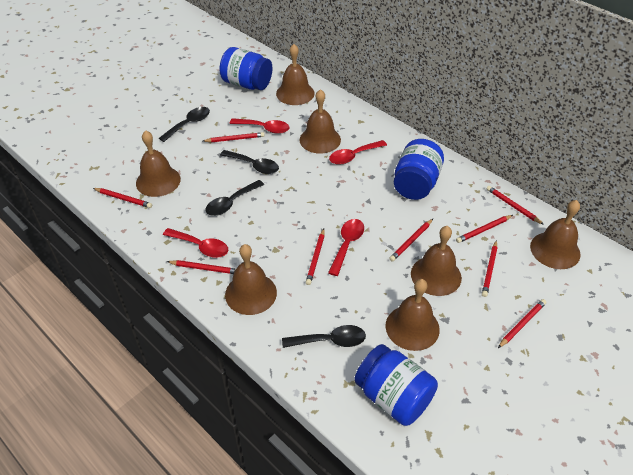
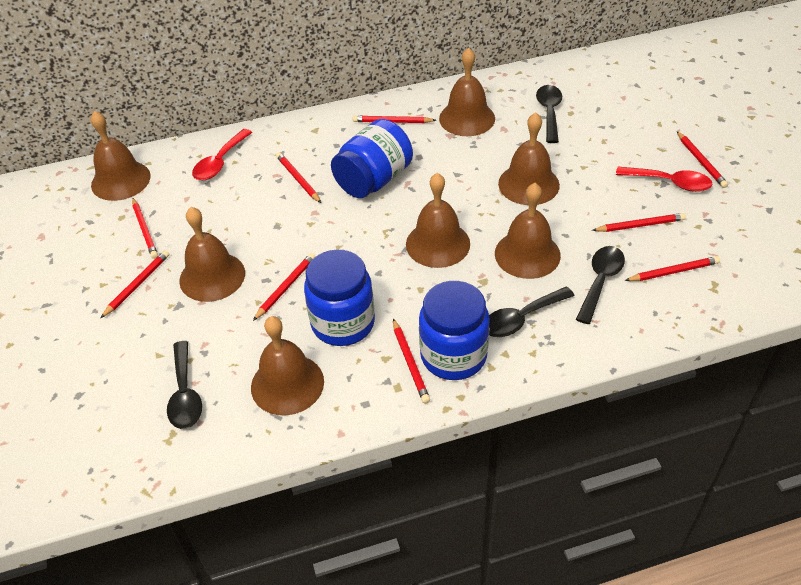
red spoon: 4 -> 2

